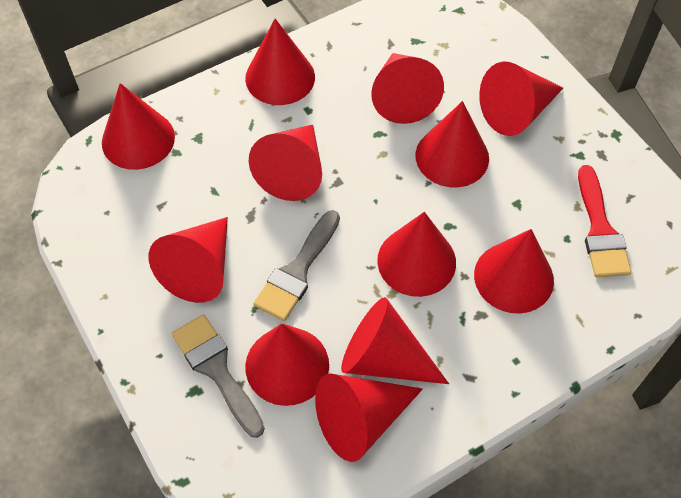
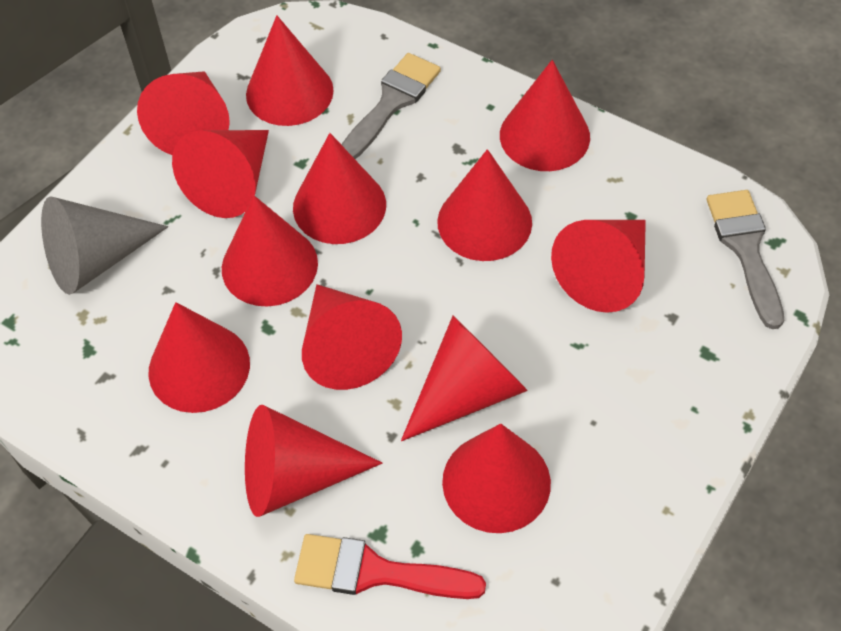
grey cone: 0 -> 1
red cone: 12 -> 13

